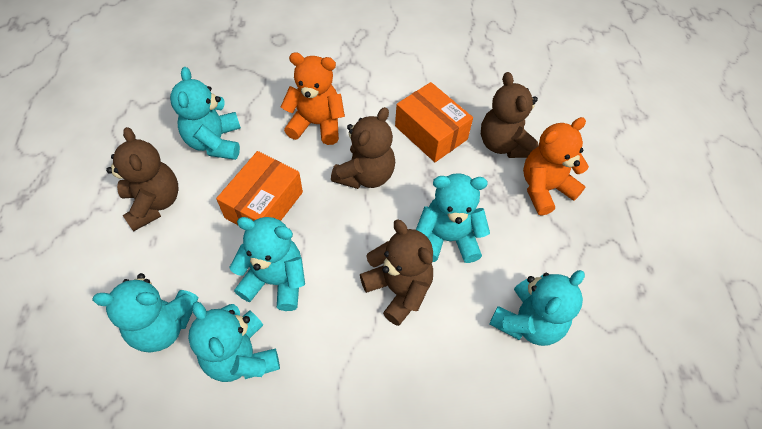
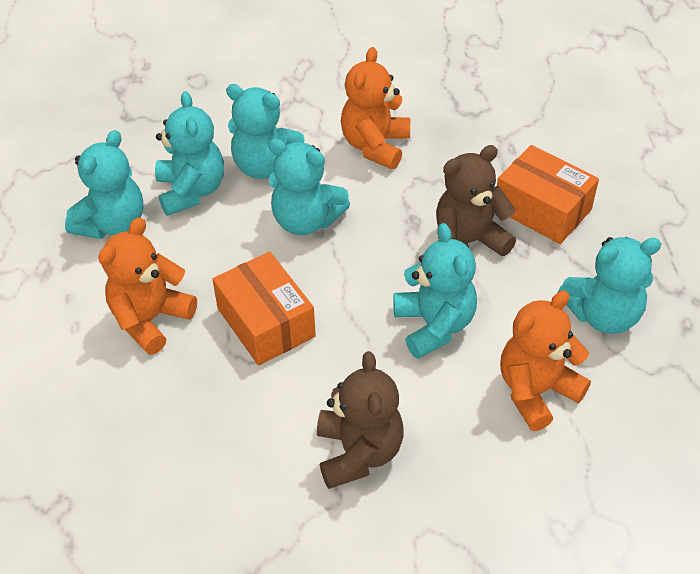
brown teddy bear: 4 -> 2
orange teddy bear: 2 -> 3

